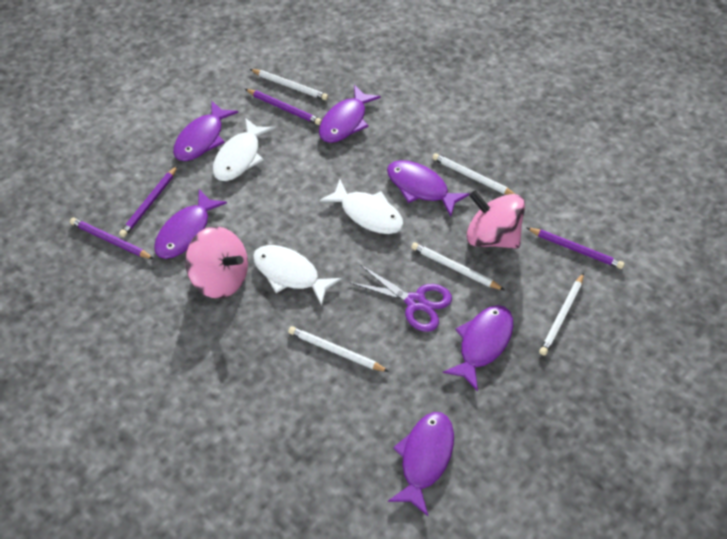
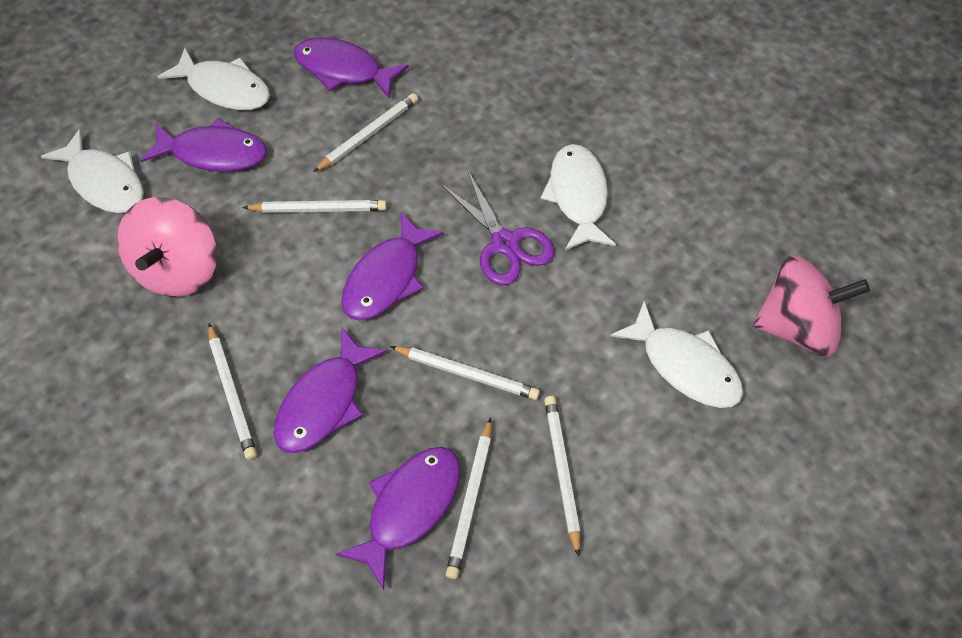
purple fish: 6 -> 5
purple pencil: 4 -> 0
white fish: 3 -> 4
white pencil: 5 -> 6

